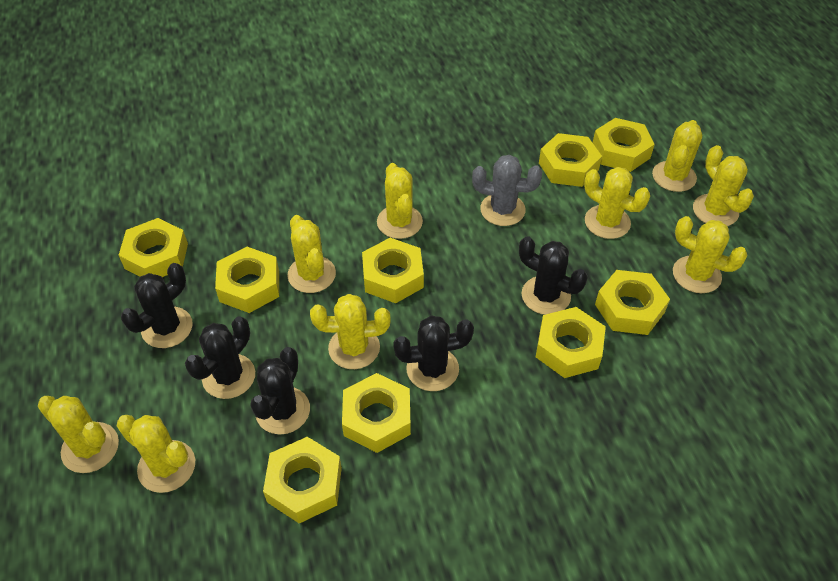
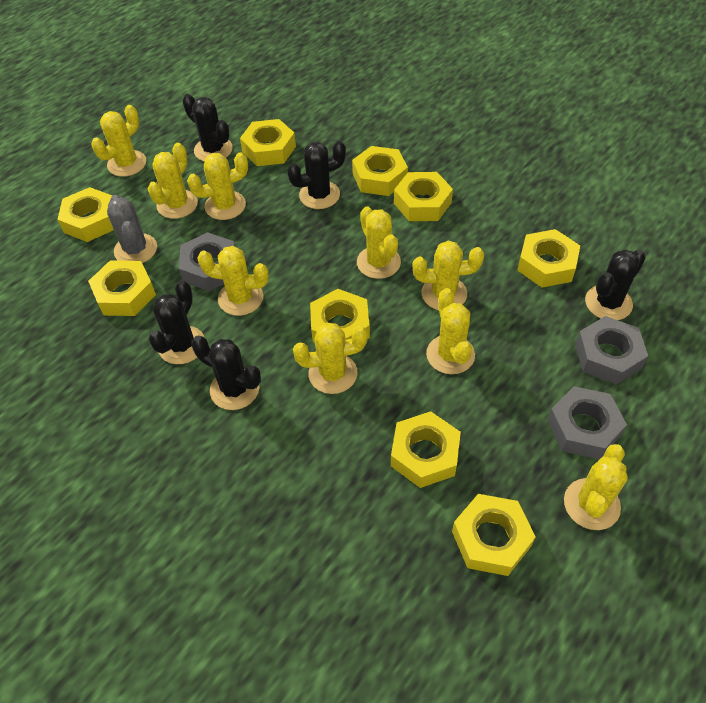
grey nut: 0 -> 3

